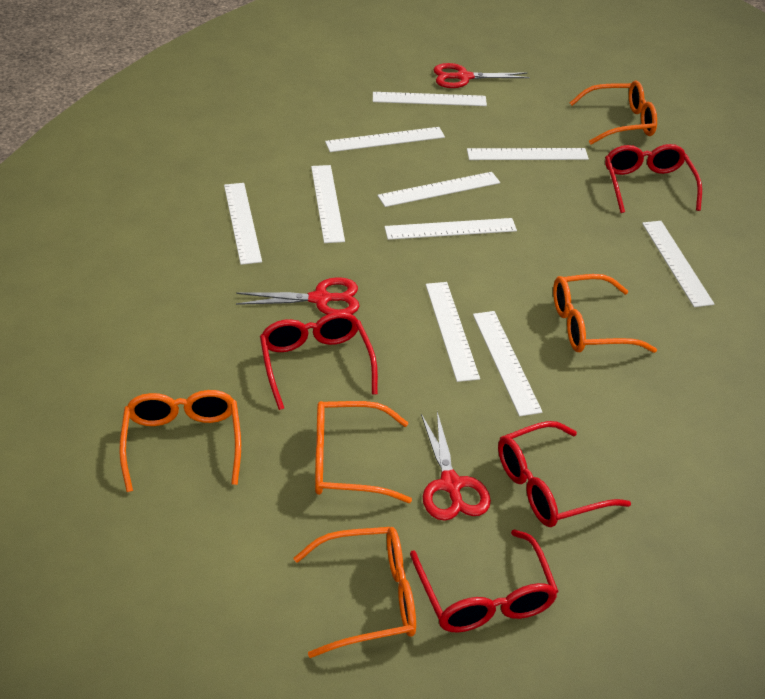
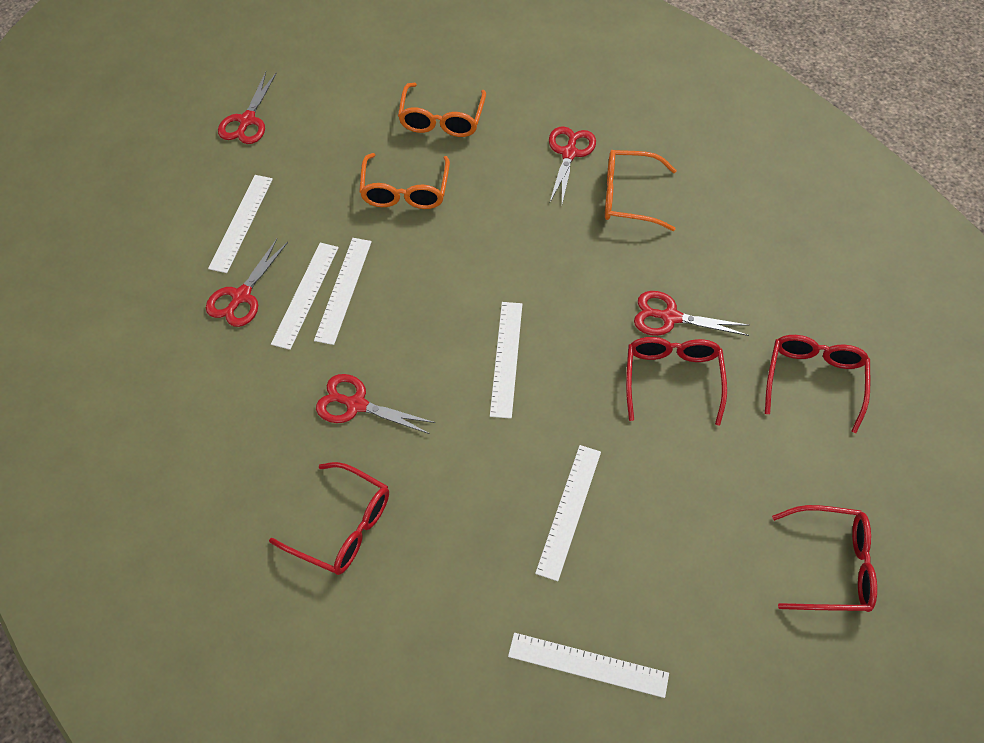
orange glasses: 5 -> 3
red scissors: 3 -> 5
white ruler: 10 -> 6

